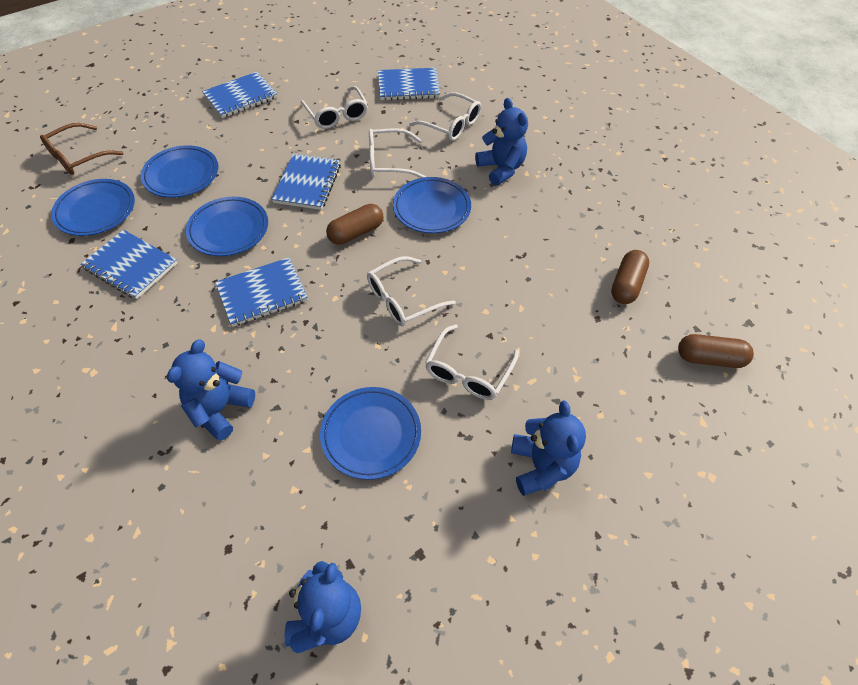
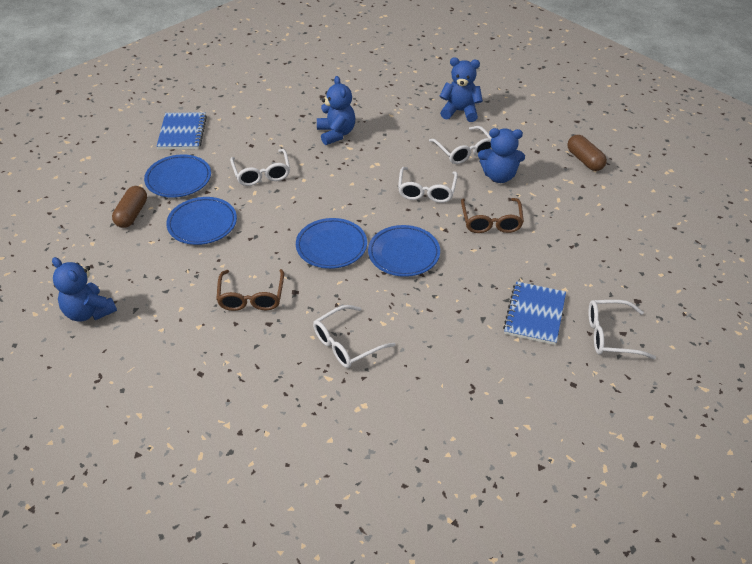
blue notebook: 5 -> 2
blue plate: 5 -> 4
brown capsule: 3 -> 2
brown glasses: 1 -> 2

